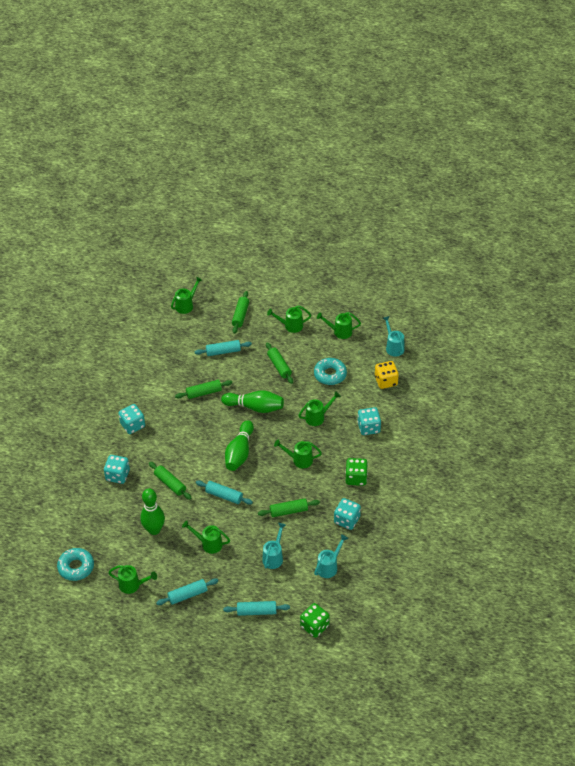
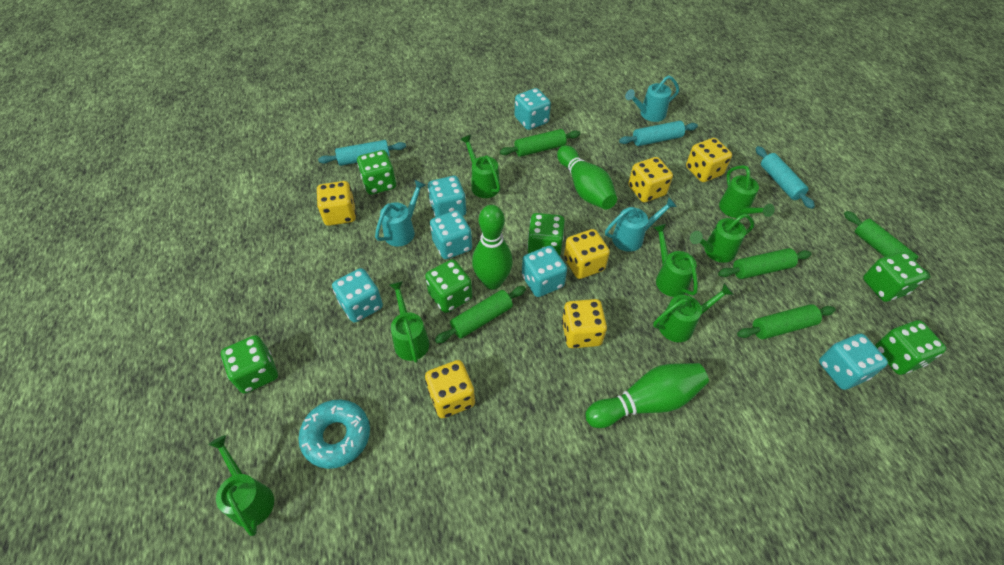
green dice: 2 -> 6
turquoise dice: 4 -> 6
turquoise donut: 2 -> 1
turquoise rolling pin: 4 -> 3
yellow dice: 1 -> 6

